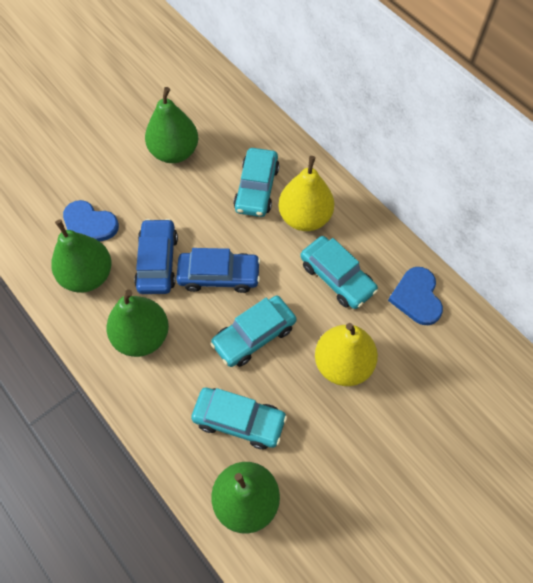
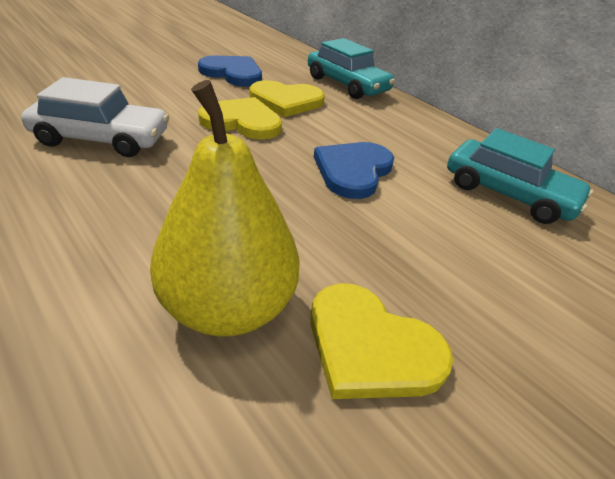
blue car: 2 -> 0
green pear: 4 -> 0
turquoise car: 4 -> 2
white car: 0 -> 1
yellow heart: 0 -> 3
yellow pear: 2 -> 1

